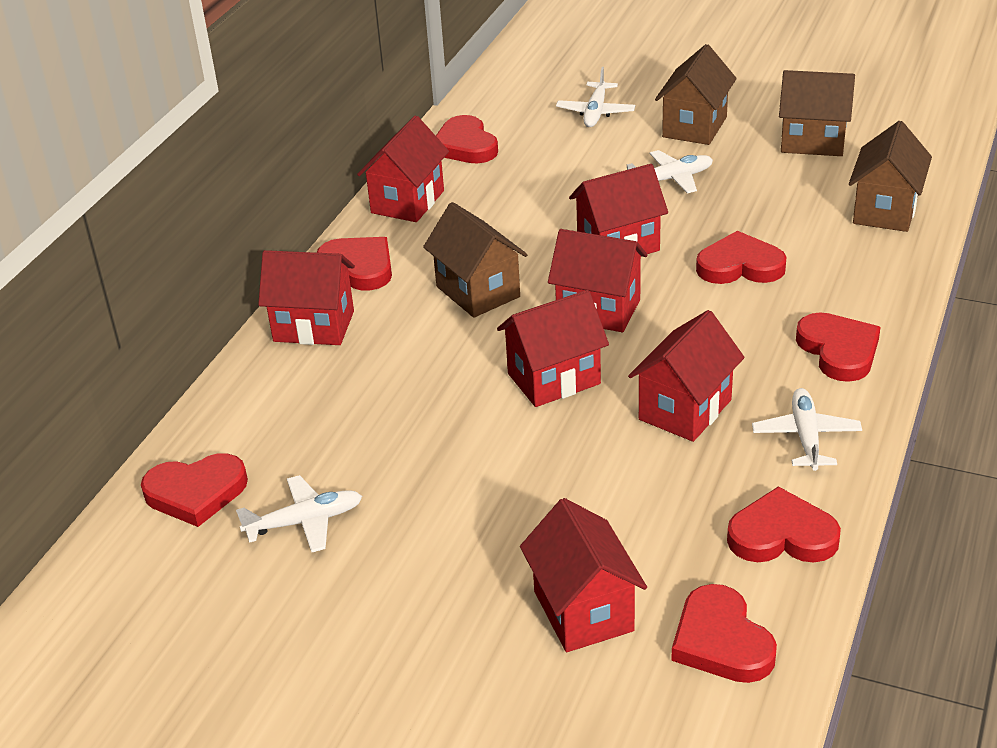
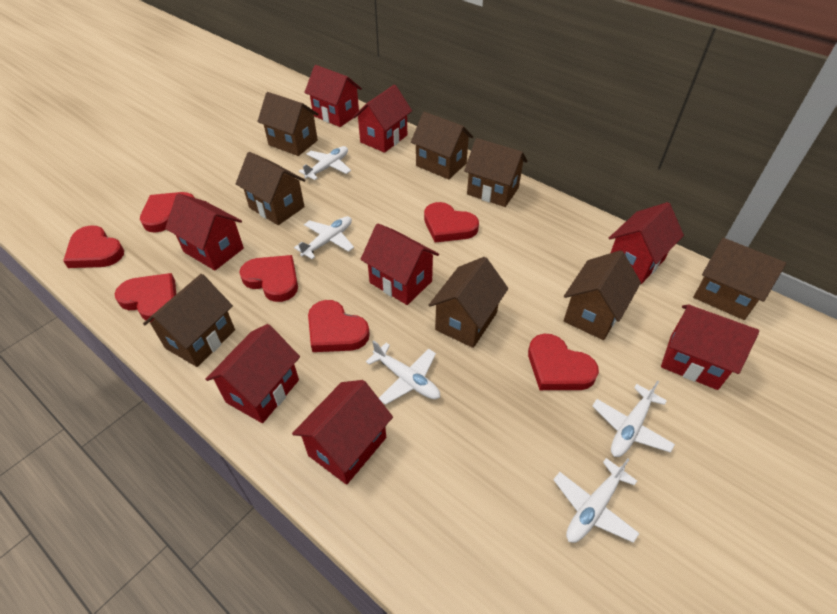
brown house: 4 -> 8
red house: 7 -> 8
white plane: 4 -> 5

